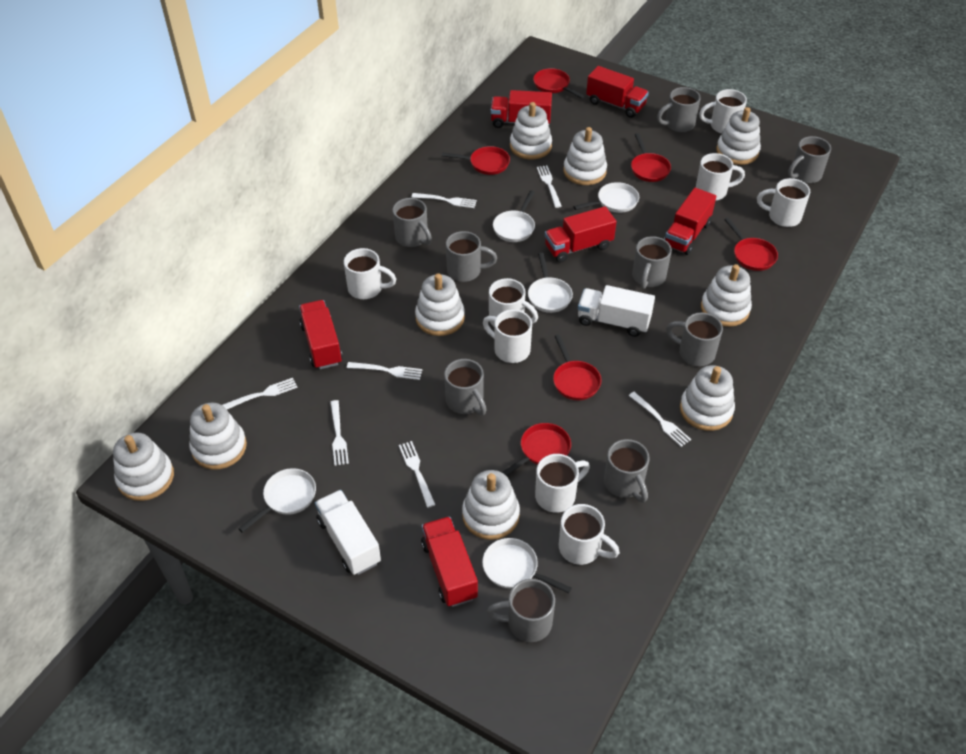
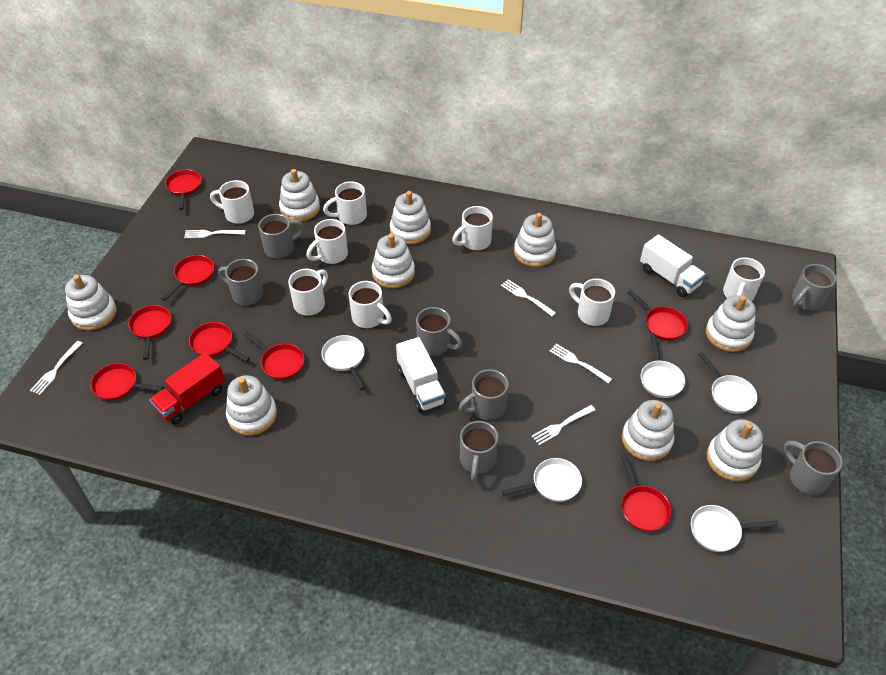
grey mug: 9 -> 7
red pan: 6 -> 8
red truck: 6 -> 1
white fork: 7 -> 5

